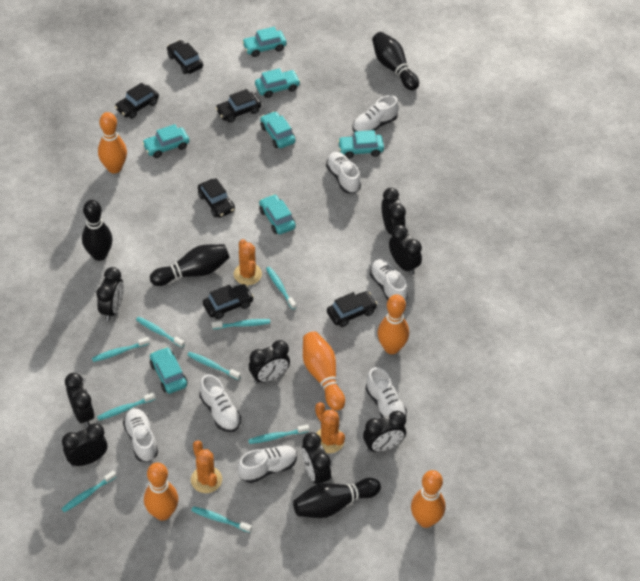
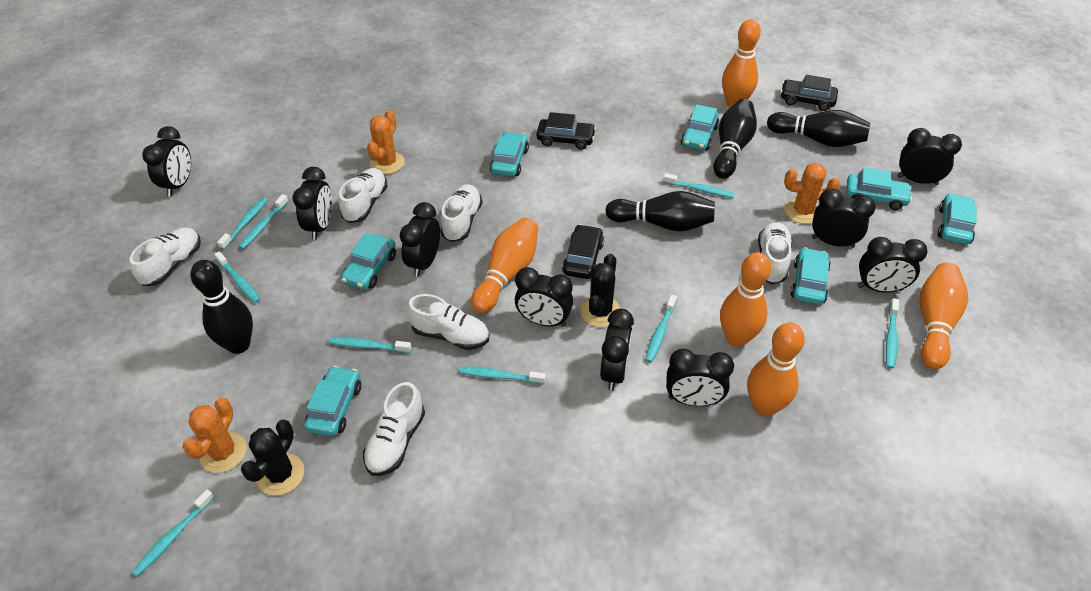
black cactus: 0 -> 2
black car: 6 -> 3
black clock: 8 -> 9
white shoe: 7 -> 6

